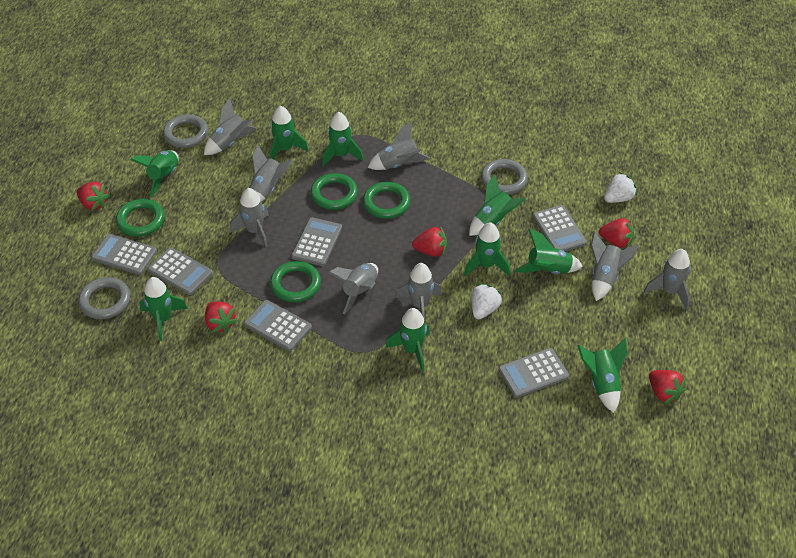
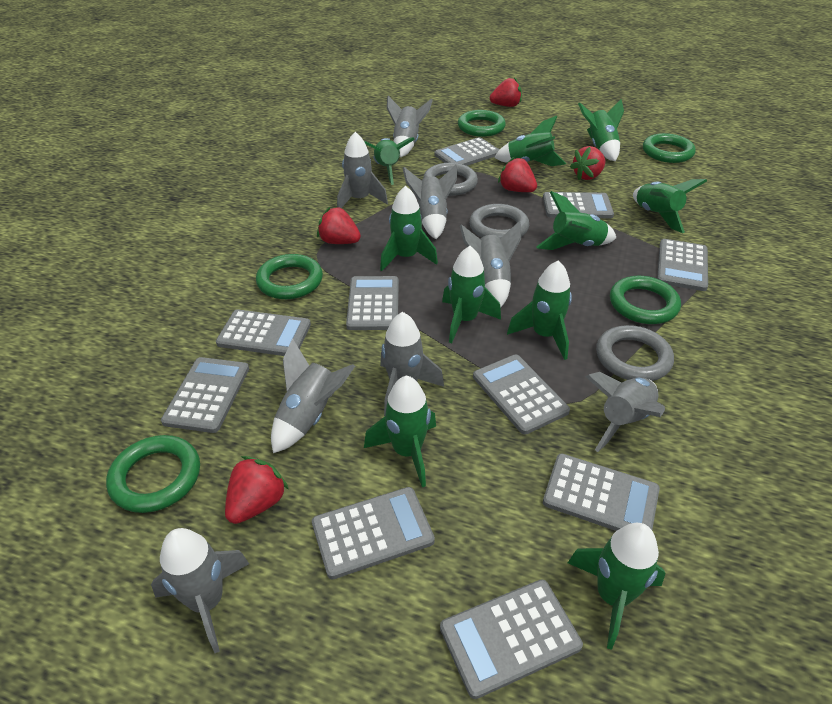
green ring: 4 -> 5
green rocket: 9 -> 10
grey calculator: 6 -> 10
white strawberry: 2 -> 0

